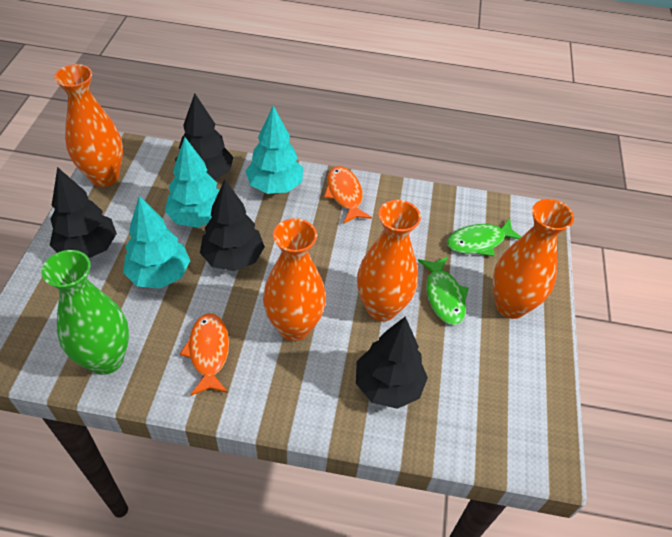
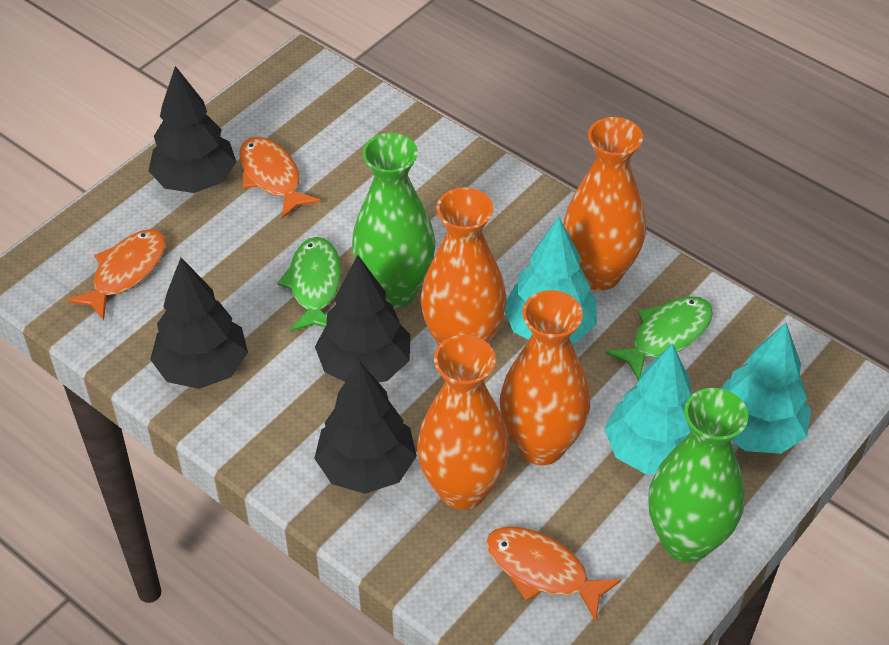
green vase: 1 -> 2
orange fish: 2 -> 3

